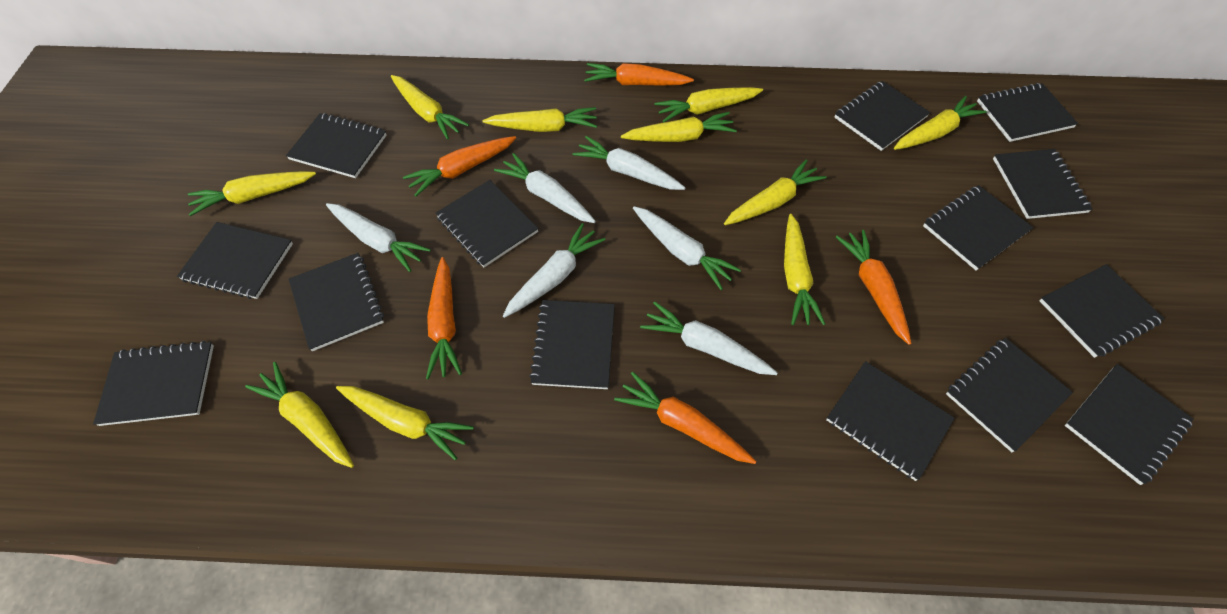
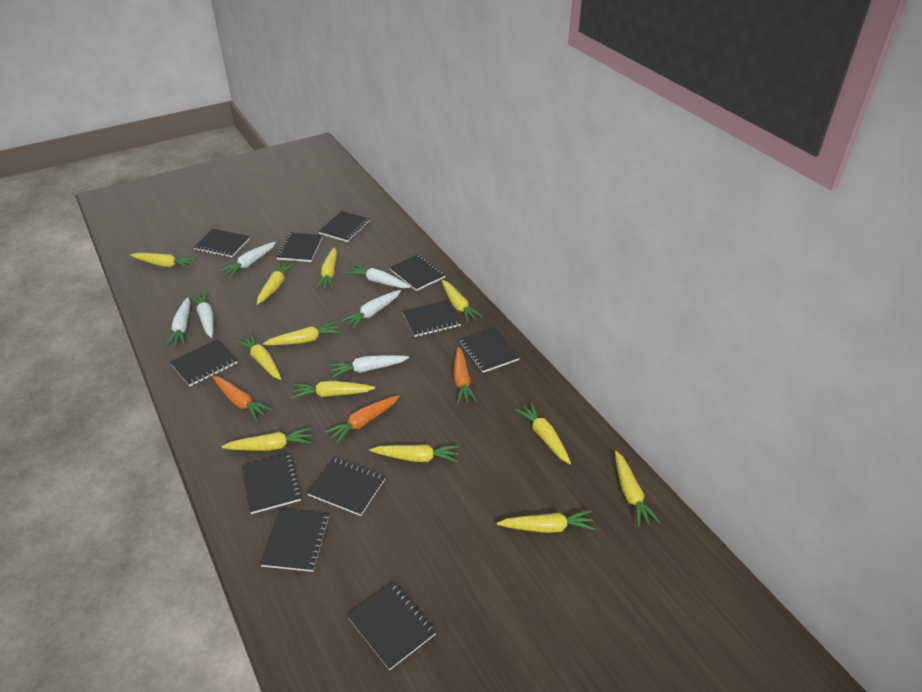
black notebook: 14 -> 11
orange carrot: 5 -> 3
yellow carrot: 10 -> 12

